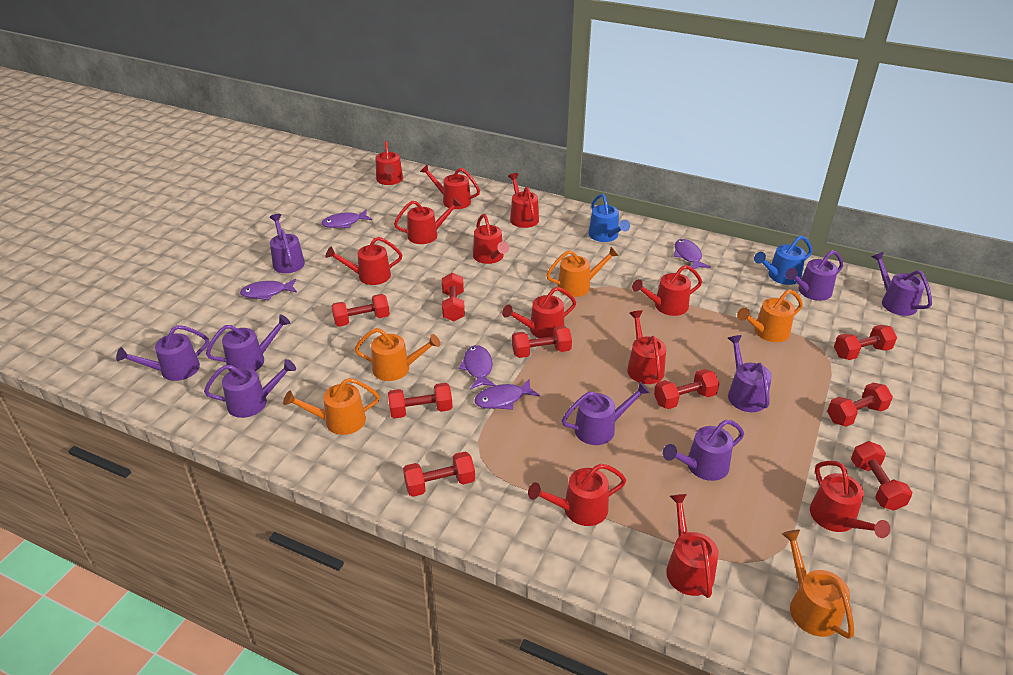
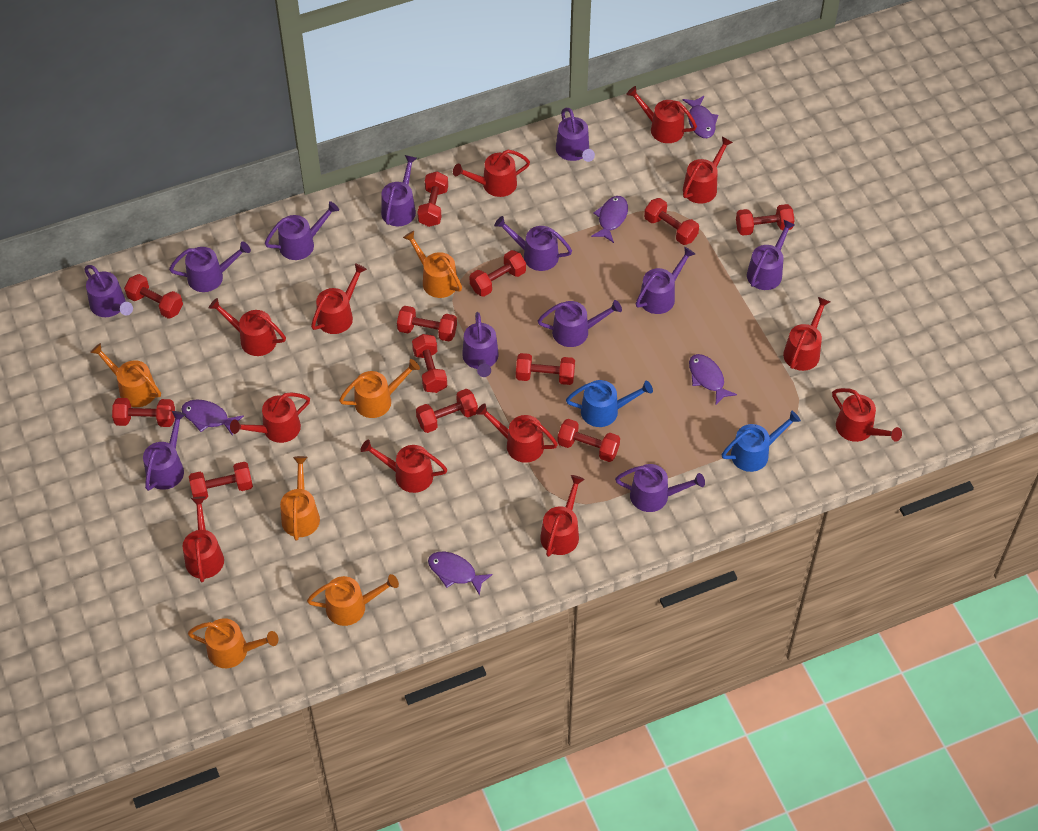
orange watering can: 5 -> 6
purple watering can: 9 -> 12
red dumbbell: 9 -> 12

